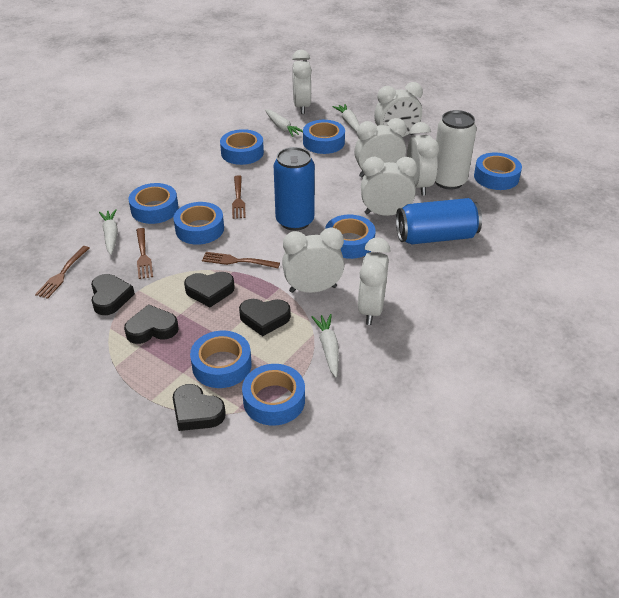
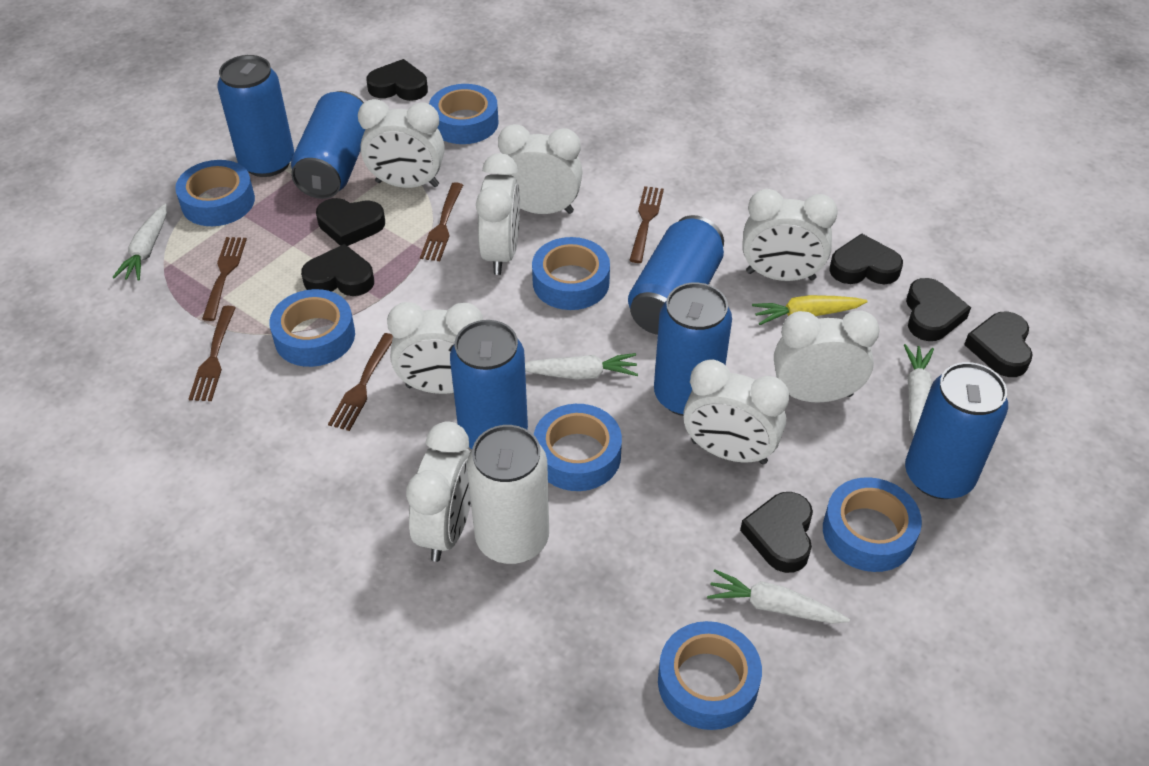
black heart: 5 -> 7
blue can: 2 -> 6
blue tape: 8 -> 7
brown fork: 4 -> 5
white clock: 7 -> 8
yellow carrot: 0 -> 1

